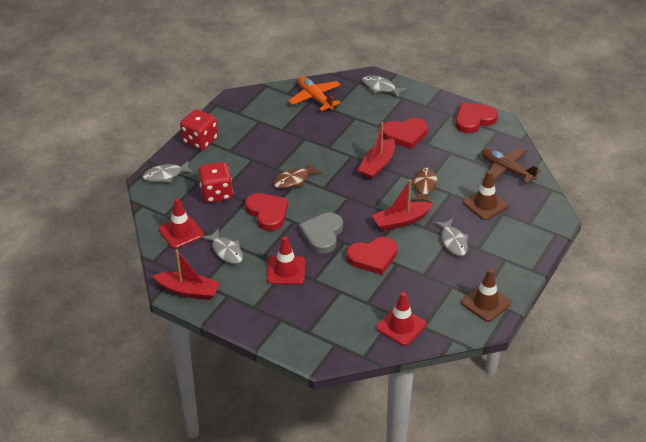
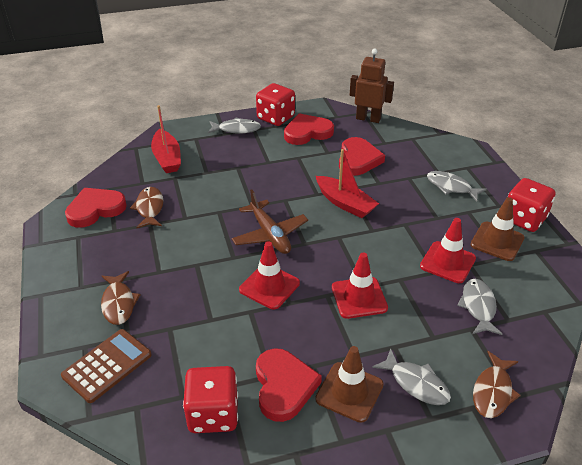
brown calculator: 0 -> 1
brown fish: 2 -> 3
brown robot: 0 -> 1
grey heart: 1 -> 0
orange plane: 1 -> 0
red boat: 3 -> 2
red dice: 2 -> 3

